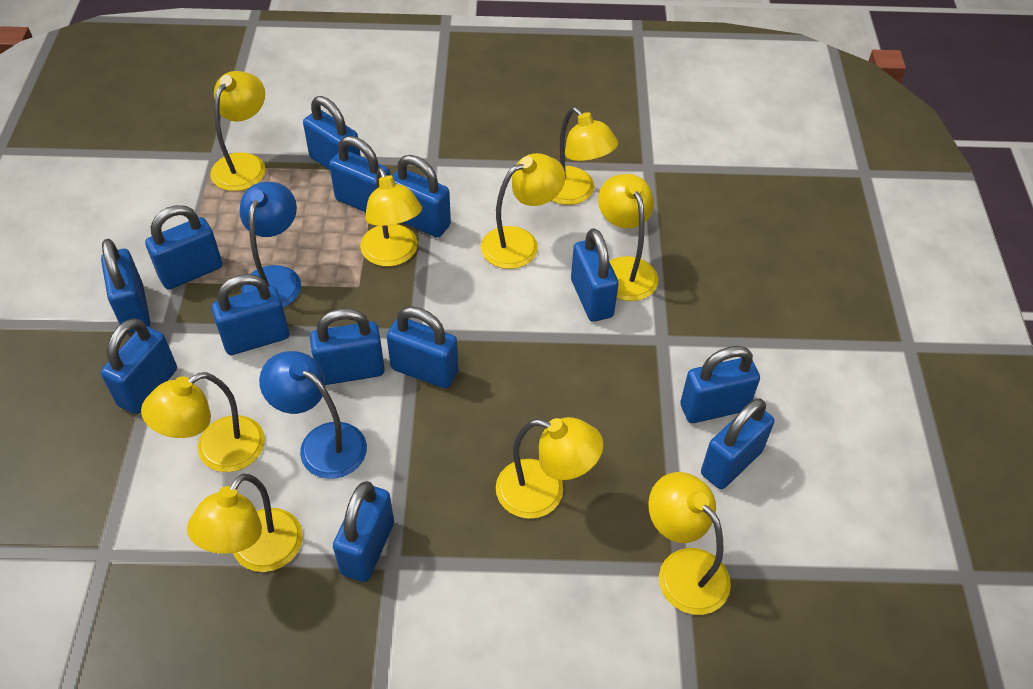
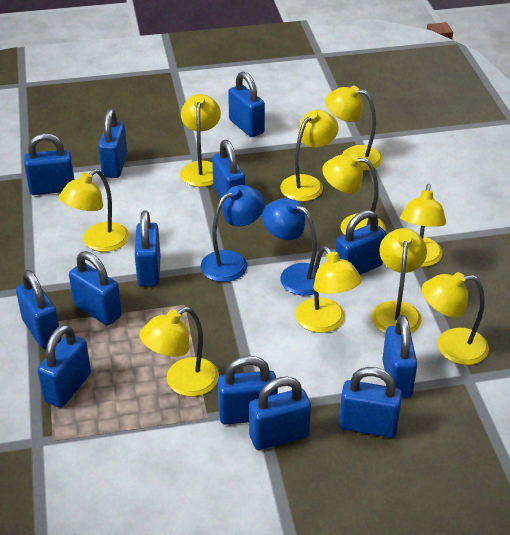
yellow lamp: 9 -> 10

